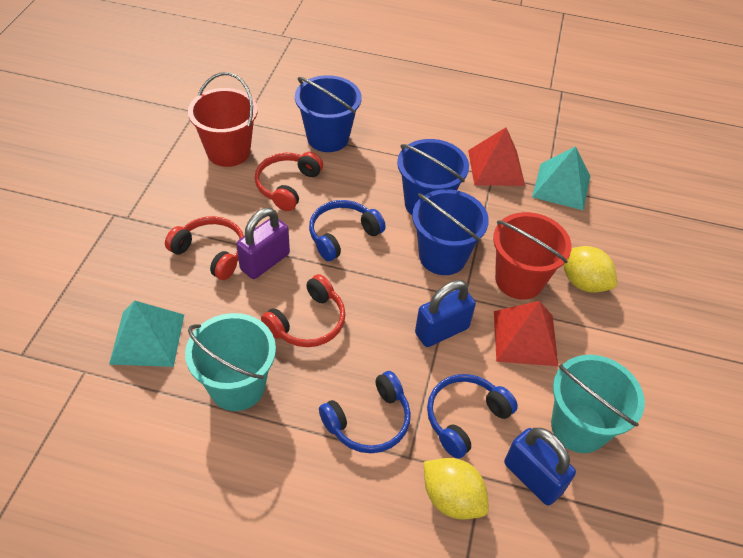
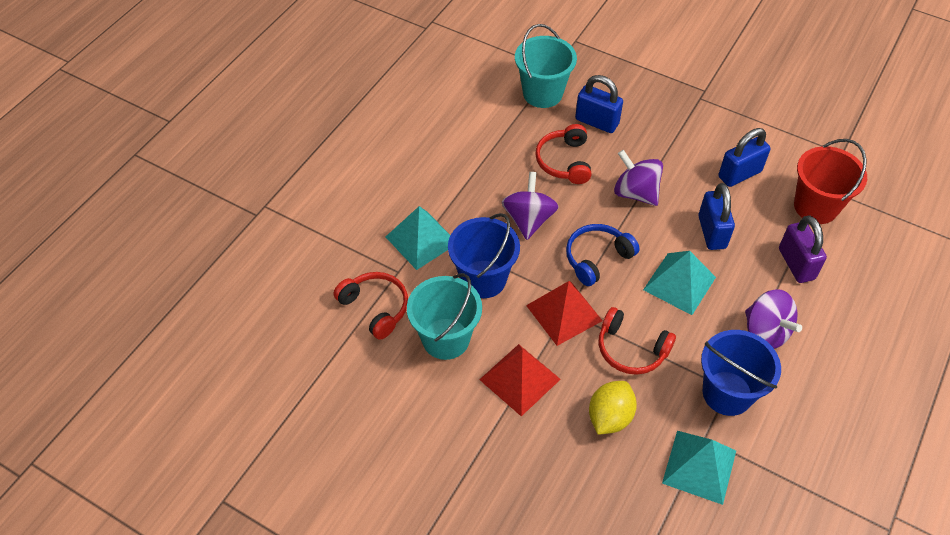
blue bucket: 3 -> 2
blue headphones: 3 -> 1
blue padlock: 2 -> 3
purple spinning top: 0 -> 3
red bucket: 2 -> 1
turquoise pyramid: 2 -> 3
yellow lemon: 2 -> 1

